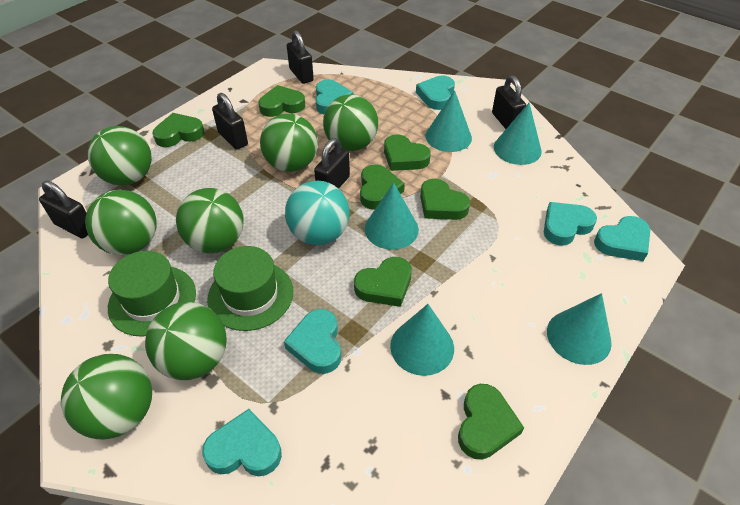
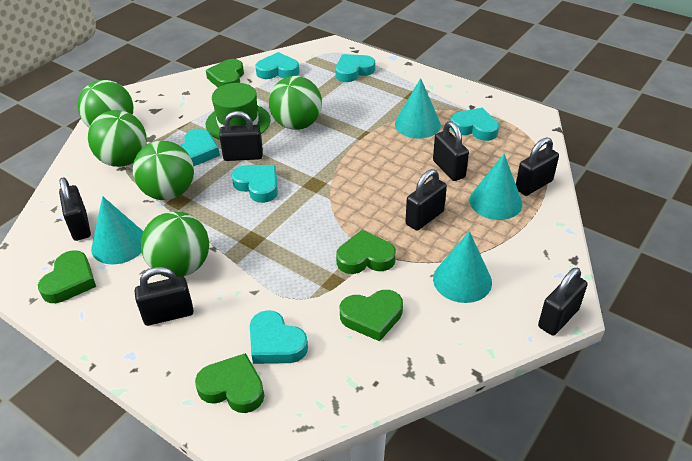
black padlock: 5 -> 7
green ball: 7 -> 5
green hat: 2 -> 1
green heart: 7 -> 5
turquoise ball: 1 -> 0
turquoise cone: 5 -> 4

